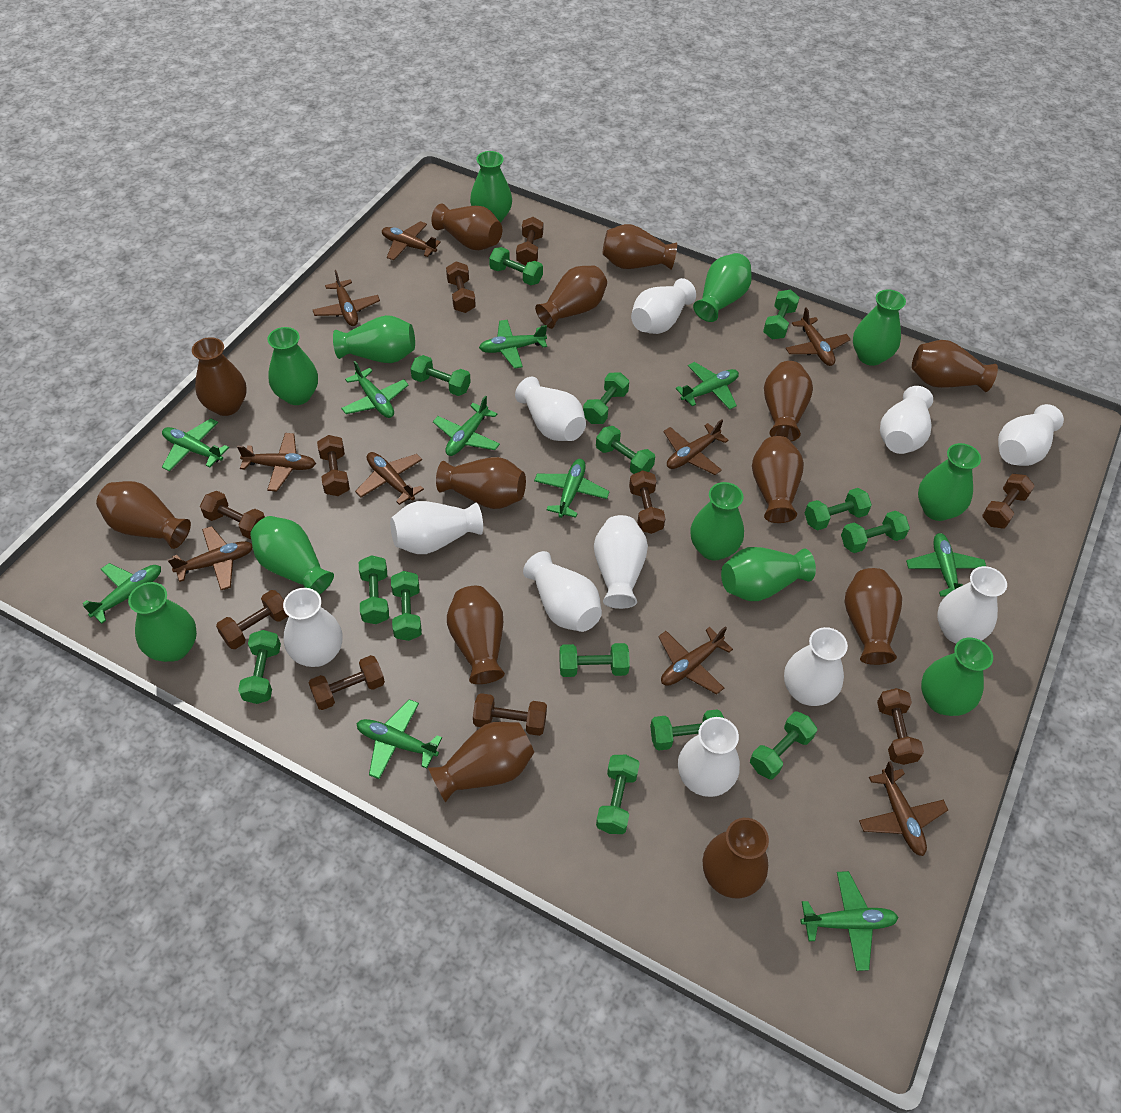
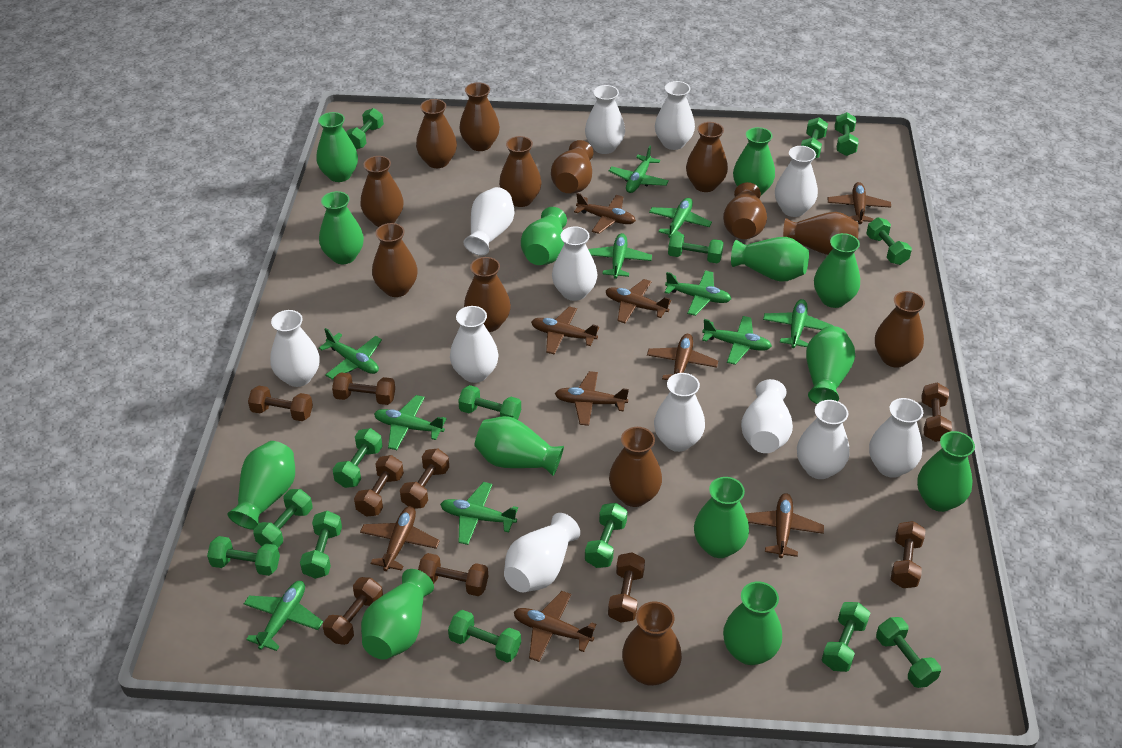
brown dumbbell: 10 -> 9
green vase: 11 -> 13
white vase: 11 -> 12

